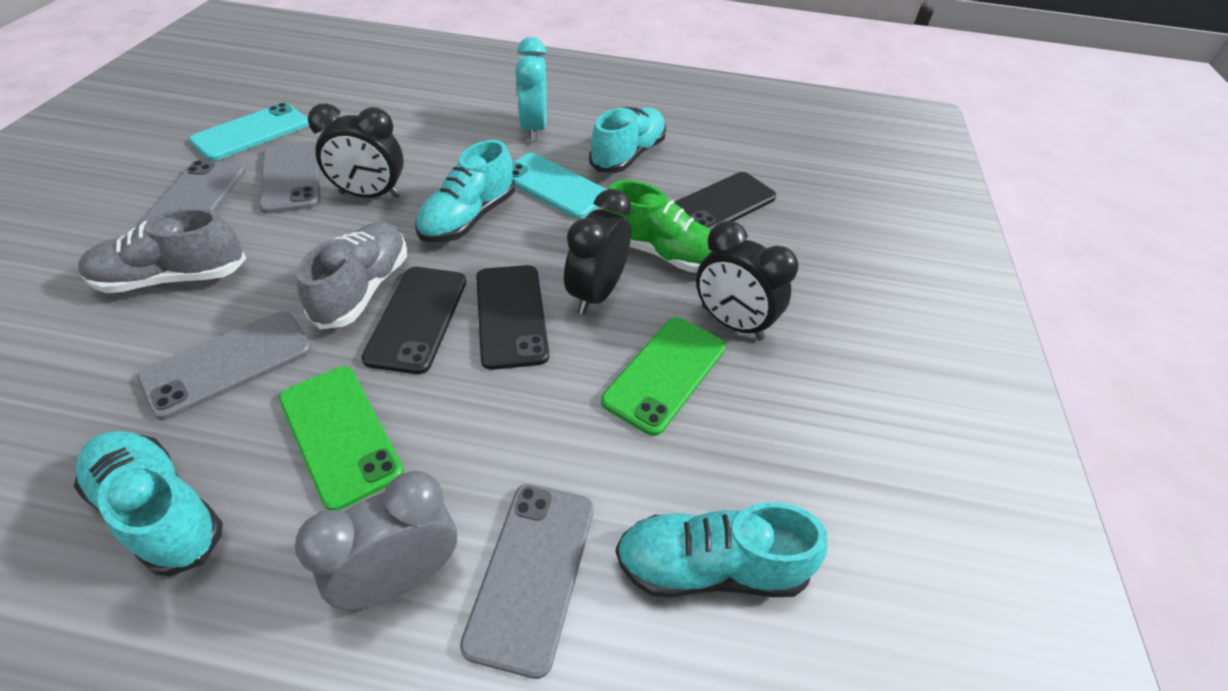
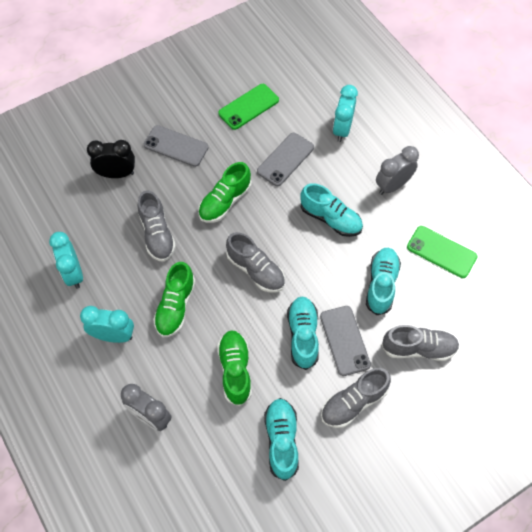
black clock: 3 -> 1
black phone: 3 -> 0
green shoe: 1 -> 3
grey clock: 1 -> 2
grey phone: 4 -> 3
grey shoe: 2 -> 4
turquoise clock: 1 -> 3
turquoise phone: 2 -> 0

